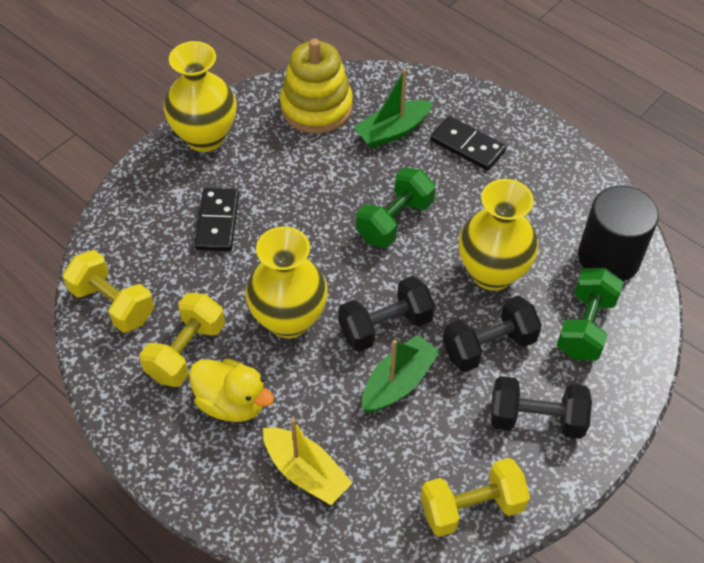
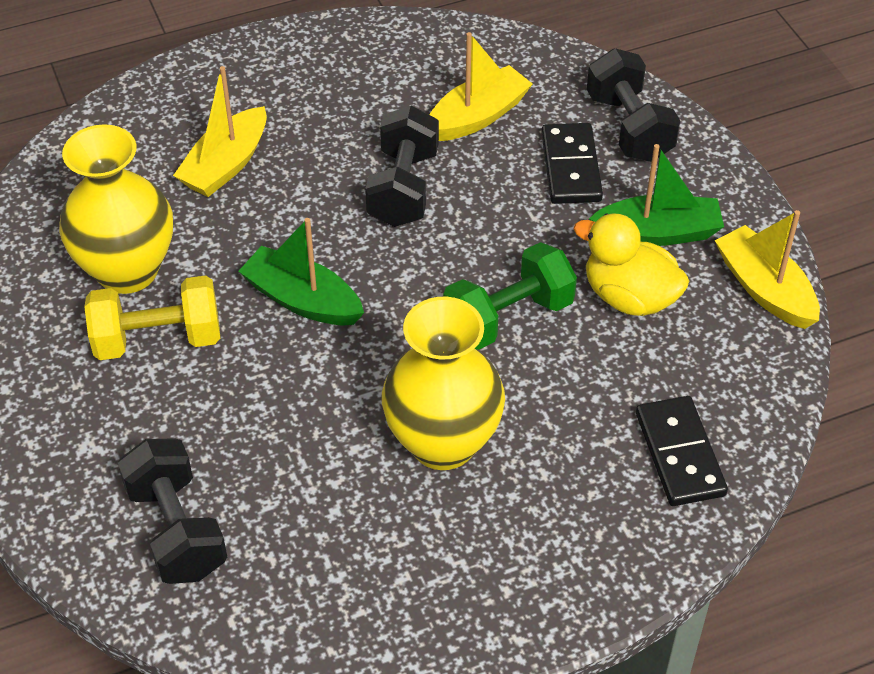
black cylinder: 1 -> 0
green dumbbell: 2 -> 1
yellow boat: 1 -> 3
yellow dumbbell: 3 -> 1
yellow stacking toy: 1 -> 0
yellow vase: 3 -> 2

